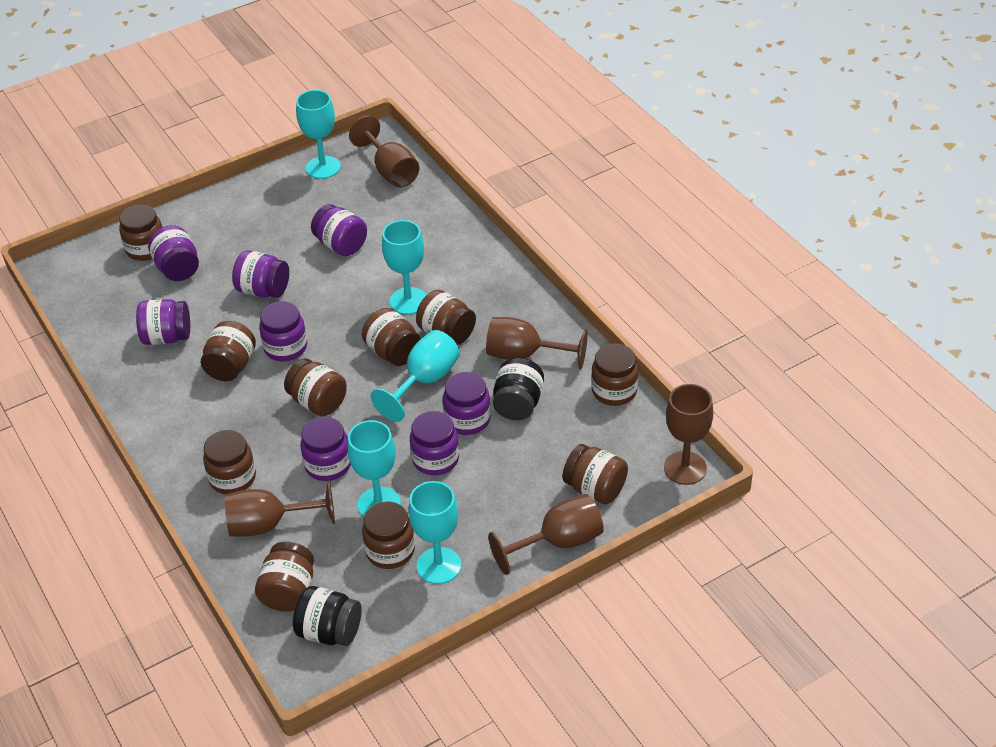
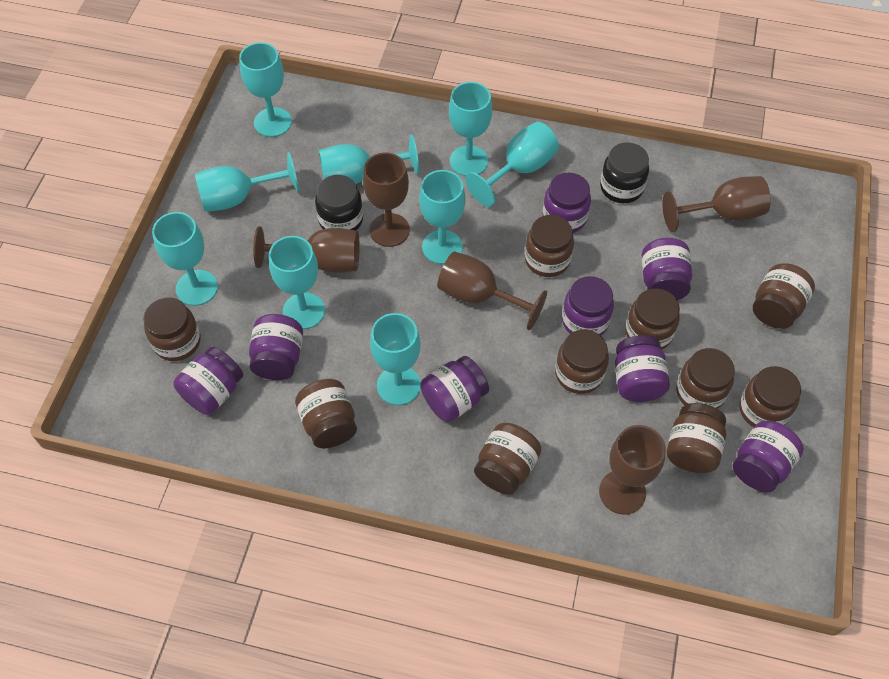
turquoise goblet: 5 -> 9

